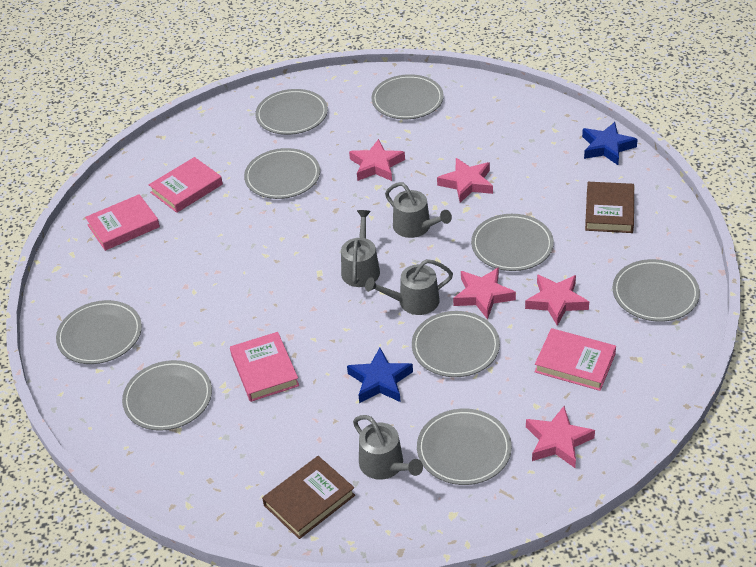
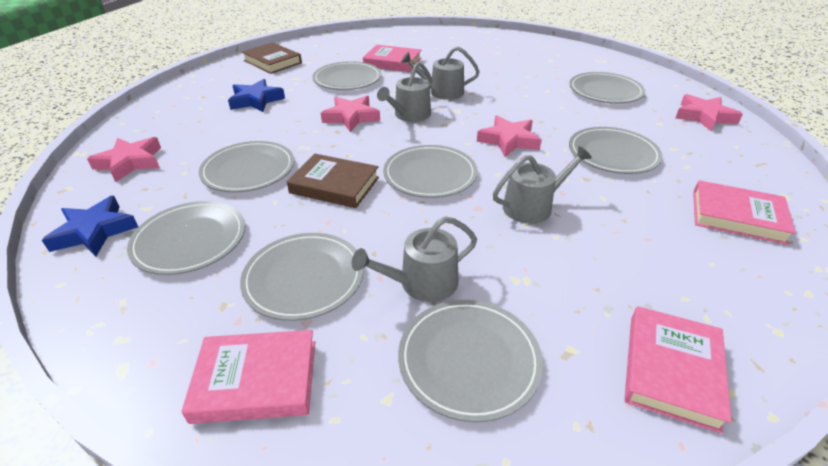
grey plate: 9 -> 8
pink star: 5 -> 4

